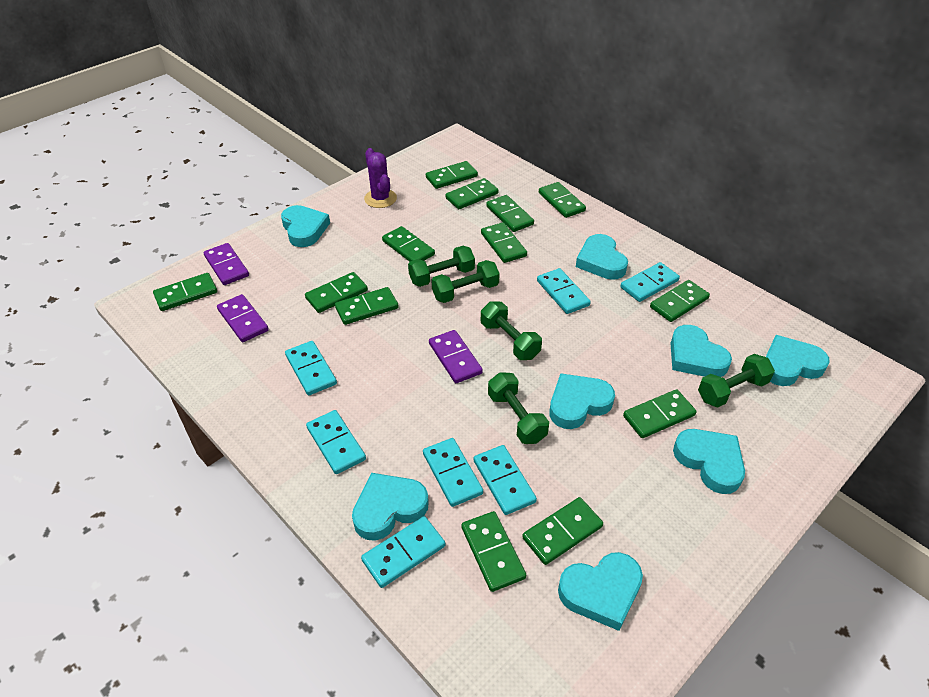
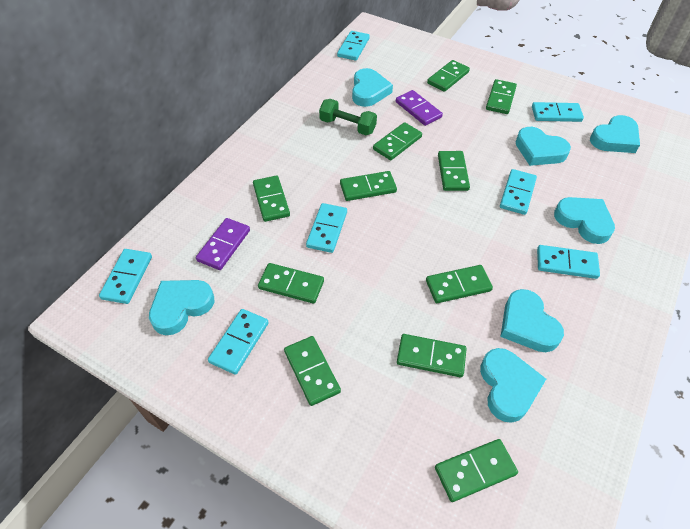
green domino: 13 -> 11
green dumbbell: 5 -> 1
purple cactus: 1 -> 0
purple domino: 3 -> 2
turquoise heart: 8 -> 7

